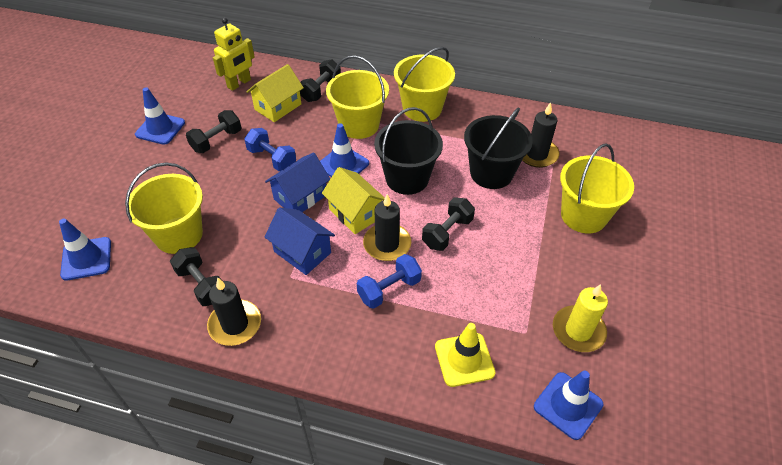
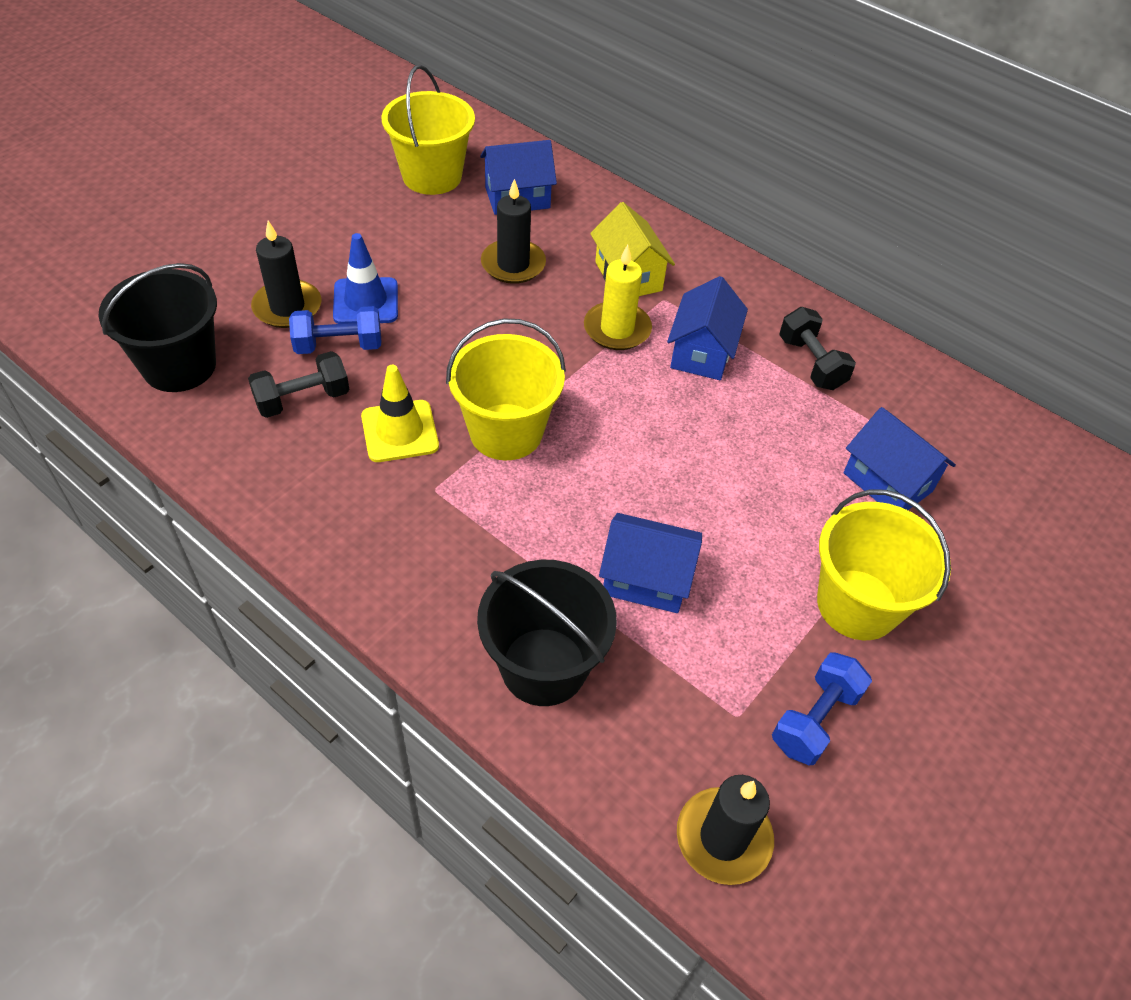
black dumbbell: 4 -> 2
blue house: 2 -> 4
blue traffic cone: 4 -> 1
yellow bucket: 4 -> 3
yellow house: 2 -> 1
yellow robot: 1 -> 0

